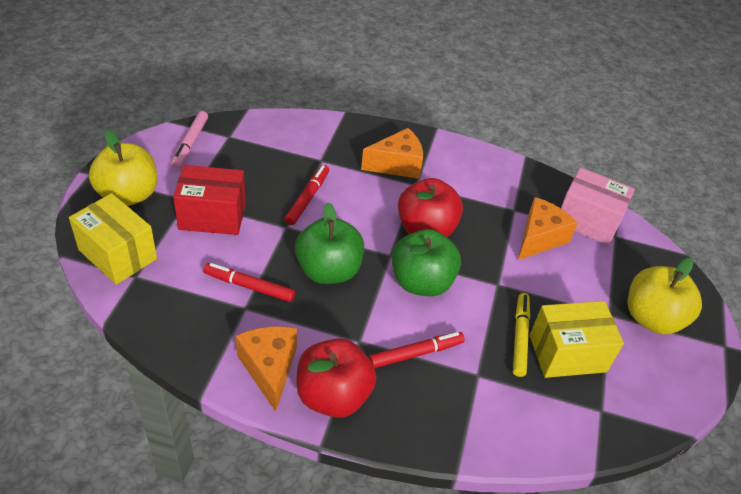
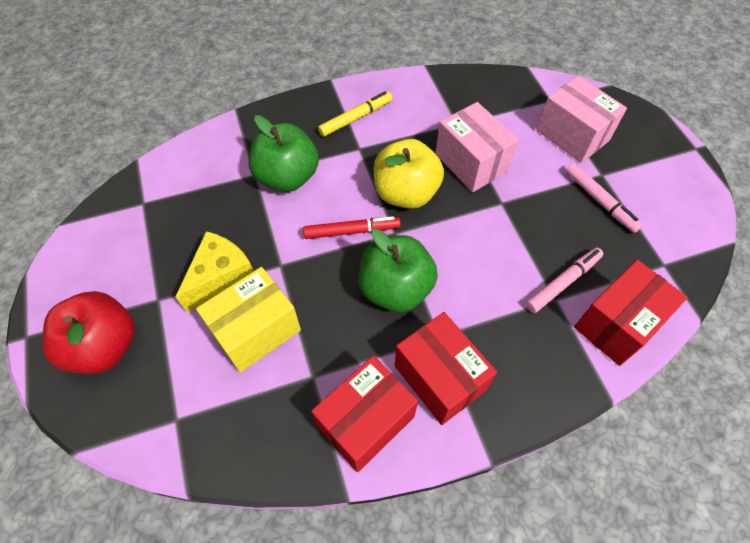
orange cheese: 3 -> 0
pink box: 1 -> 2
pink marker: 1 -> 2
red apple: 2 -> 1
red box: 1 -> 3
red marker: 3 -> 1
yellow apple: 2 -> 1
yellow box: 2 -> 1
yellow cheese: 0 -> 1

